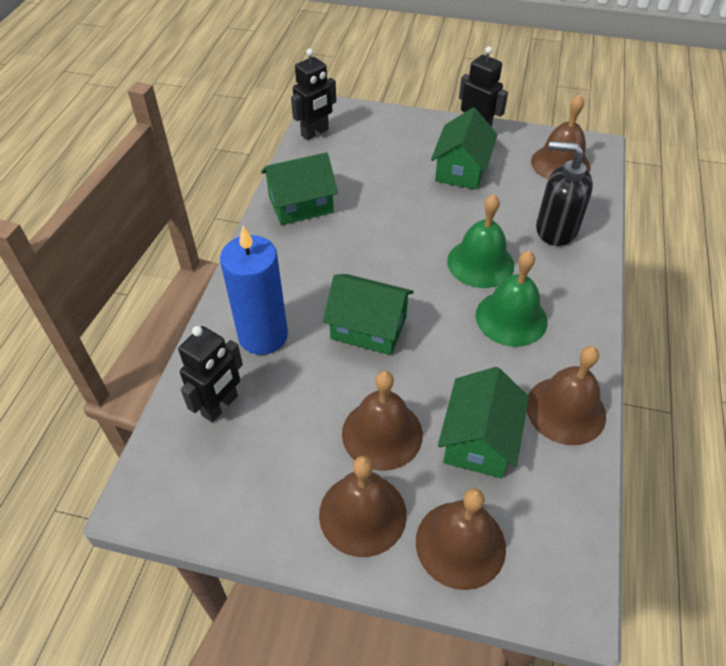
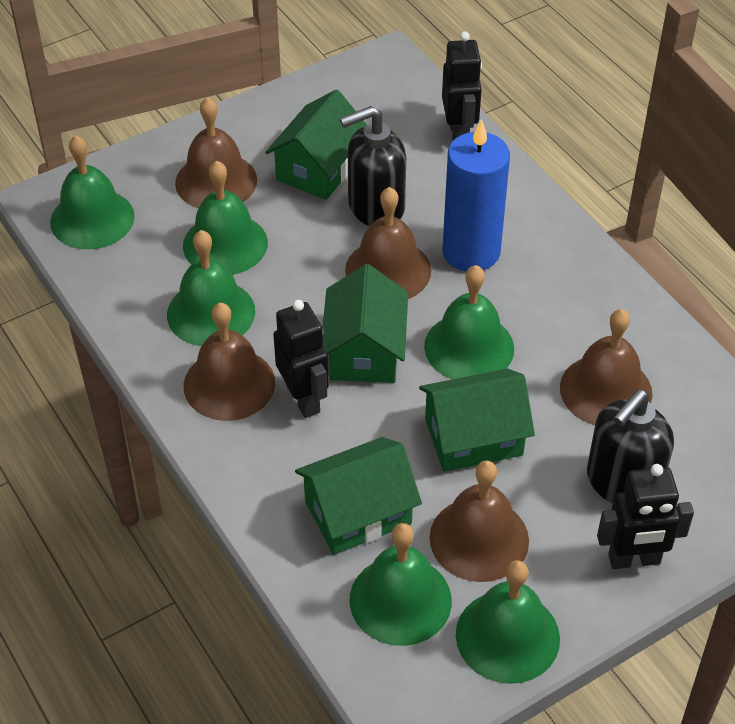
black soap dispenser: 1 -> 2
green bell: 2 -> 6

